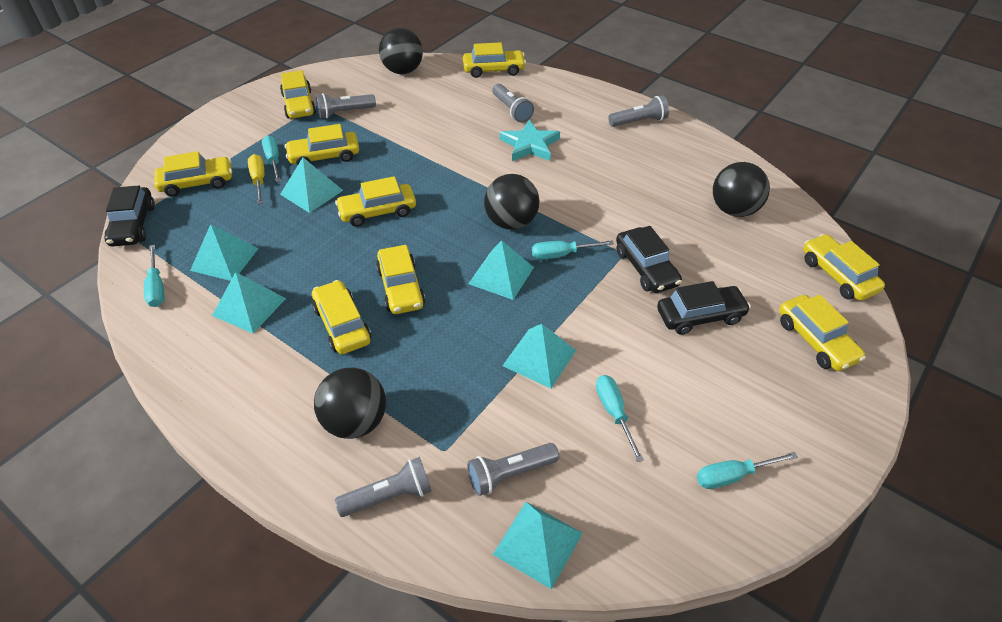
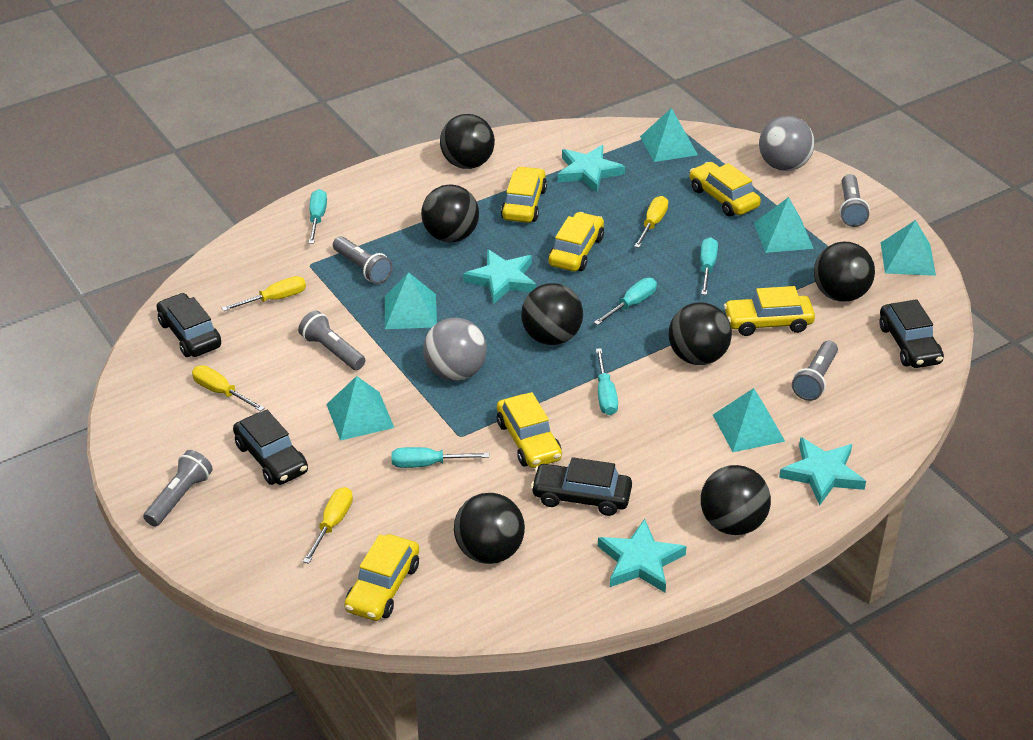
black ball: 4 -> 7
black car: 3 -> 4
grey ball: 0 -> 2
turquoise star: 1 -> 4
yellow car: 9 -> 6
yellow screwdriver: 1 -> 4

